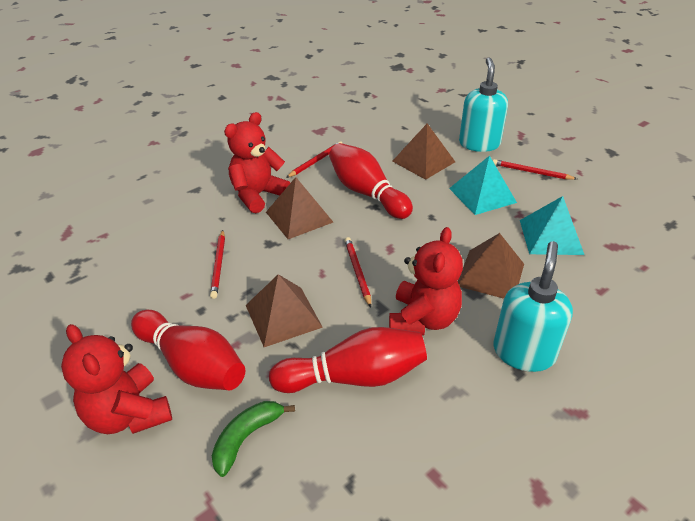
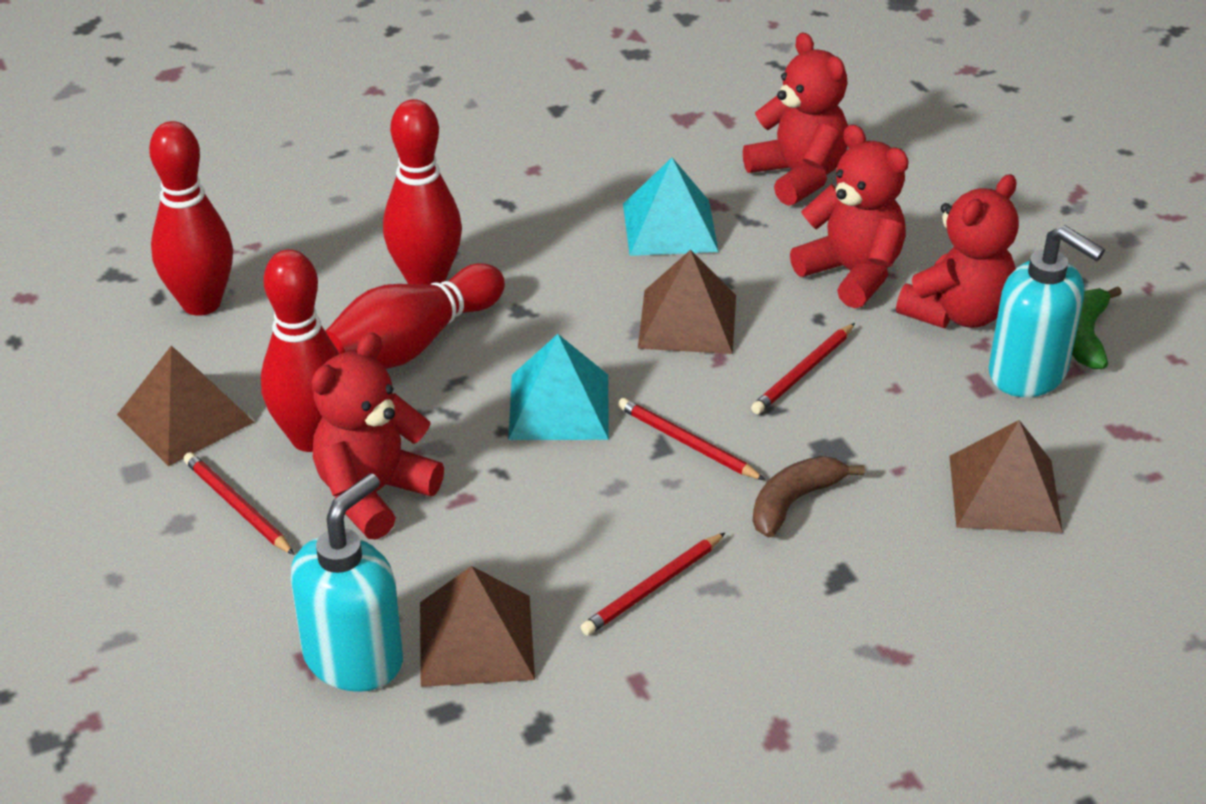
brown banana: 0 -> 1
red bowling pin: 3 -> 4
red teddy bear: 3 -> 4

